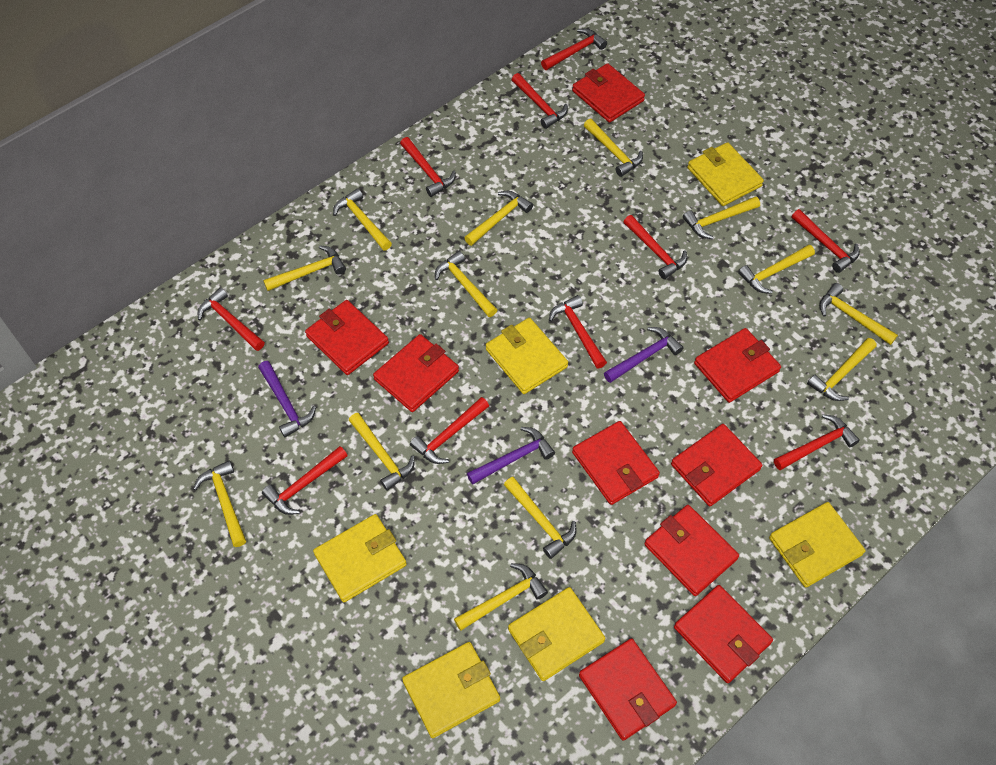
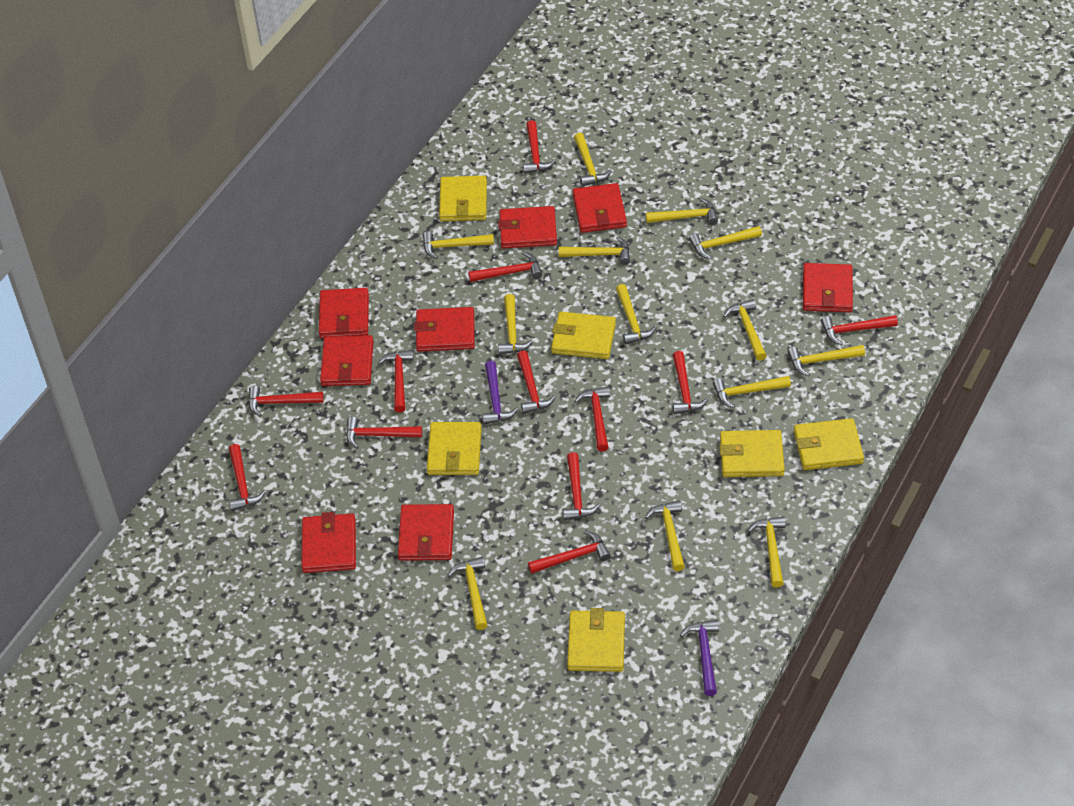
purple hammer: 3 -> 2
red hammer: 10 -> 12
red wallet: 9 -> 8

